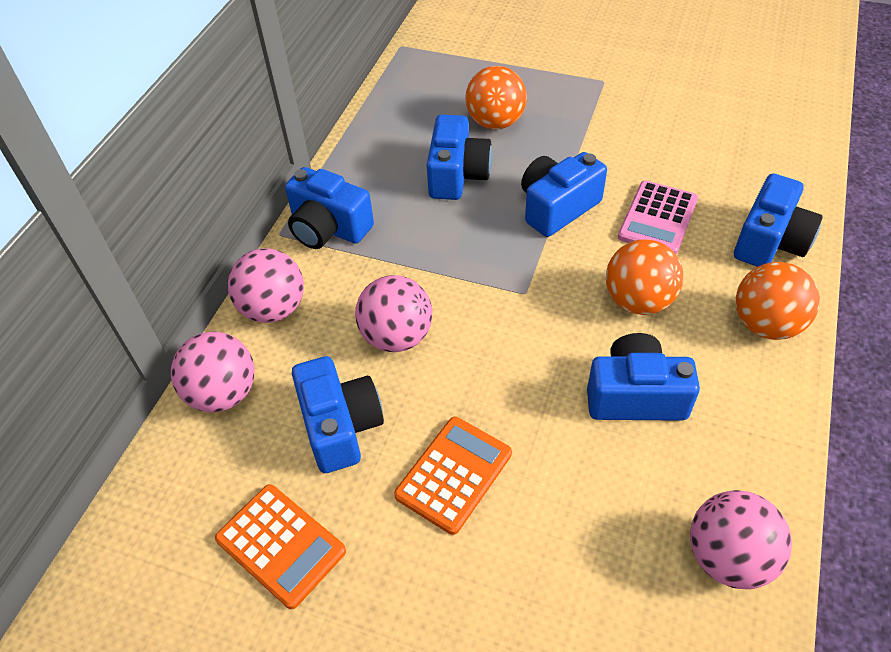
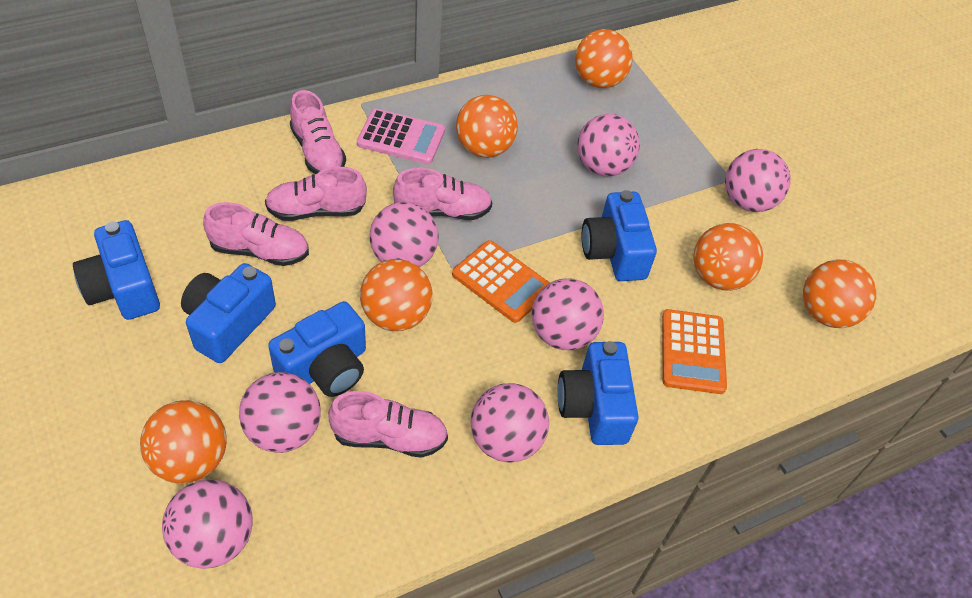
blue camera: 6 -> 5
orange ball: 3 -> 6
pink ball: 4 -> 7
pink shoe: 0 -> 5

